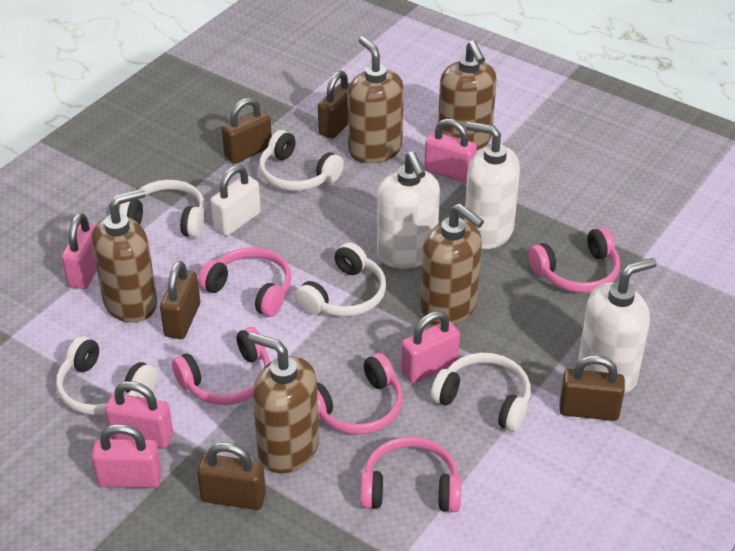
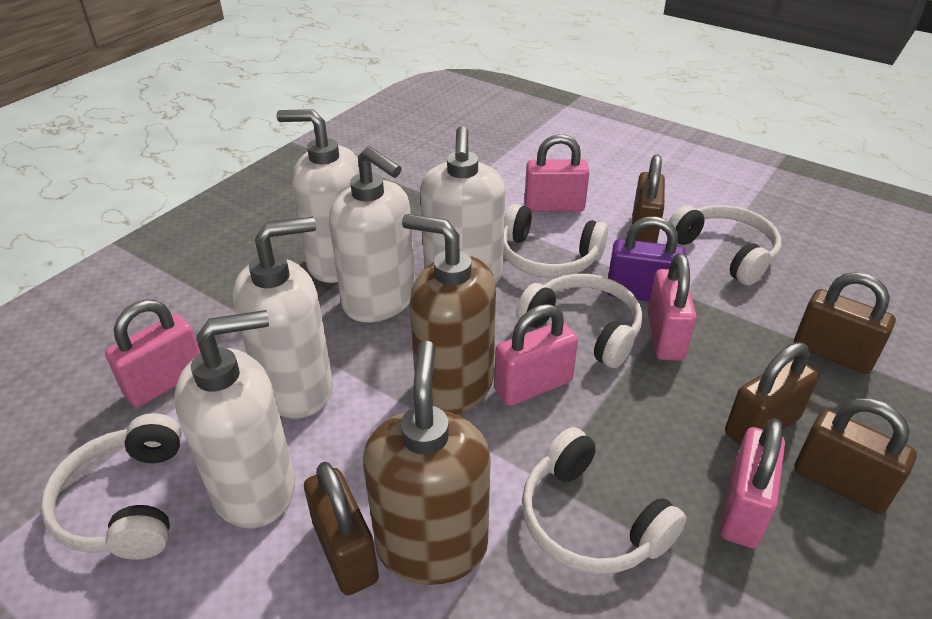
brown soap dispenser: 5 -> 2
pink headphones: 5 -> 0
purple padlock: 0 -> 1
white padlock: 1 -> 0
white soap dispenser: 3 -> 5

